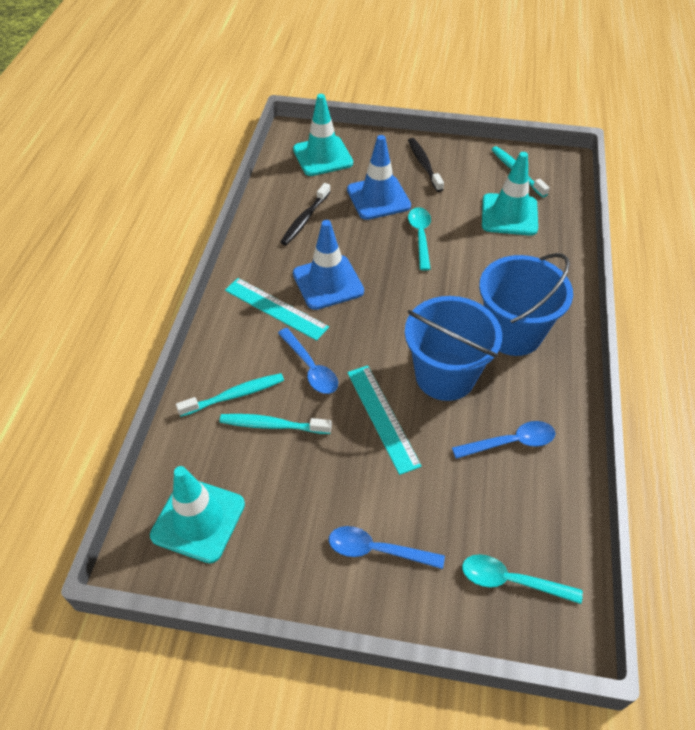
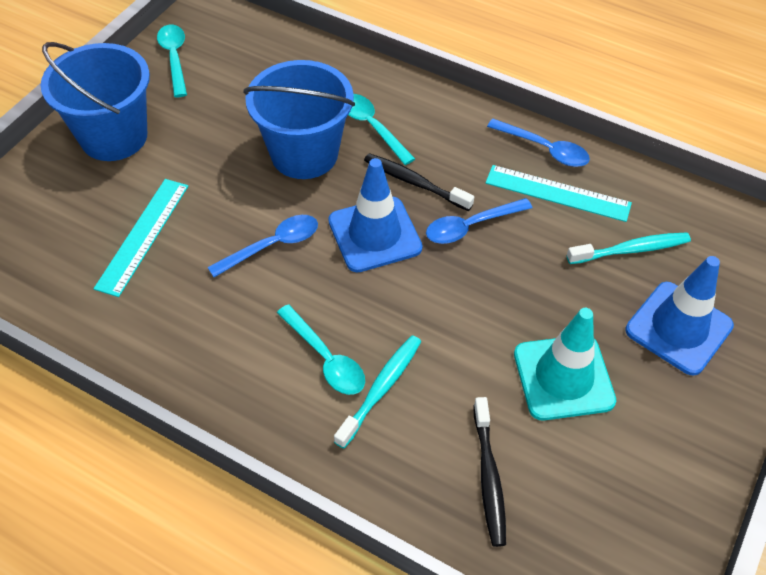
turquoise spoon: 2 -> 3
turquoise toothbrush: 3 -> 2
turquoise traffic cone: 3 -> 1

